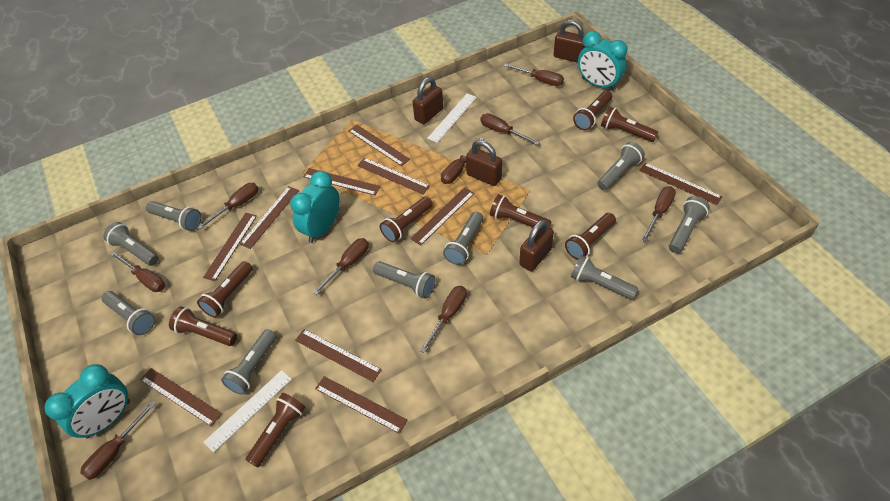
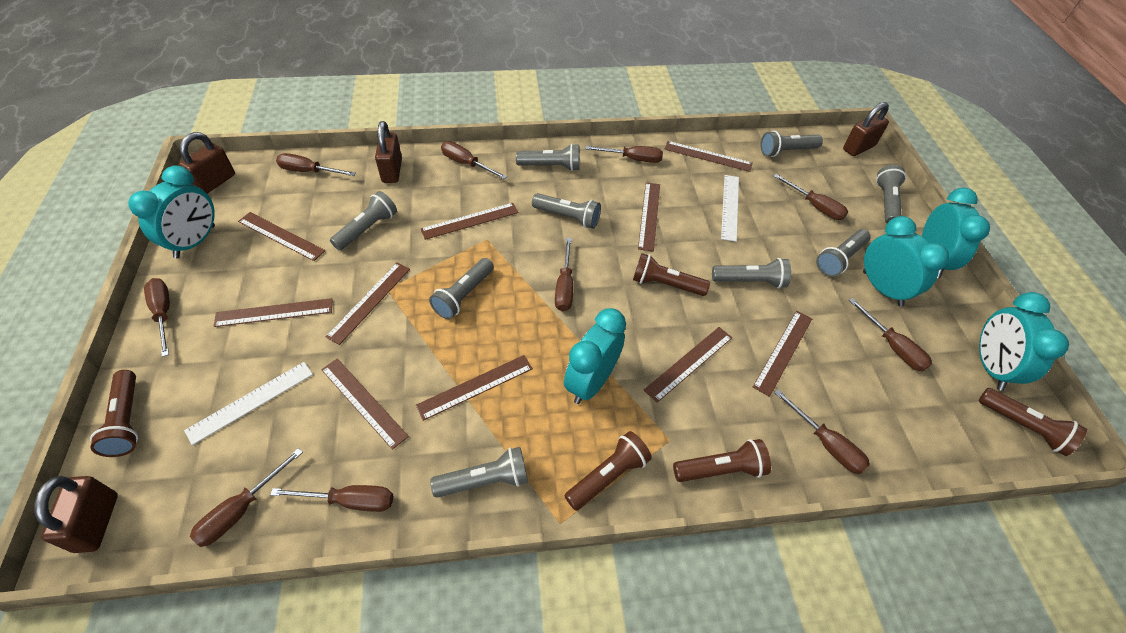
brown flashlight: 8 -> 5
brown screwdriver: 9 -> 10
turquoise clock: 3 -> 5

